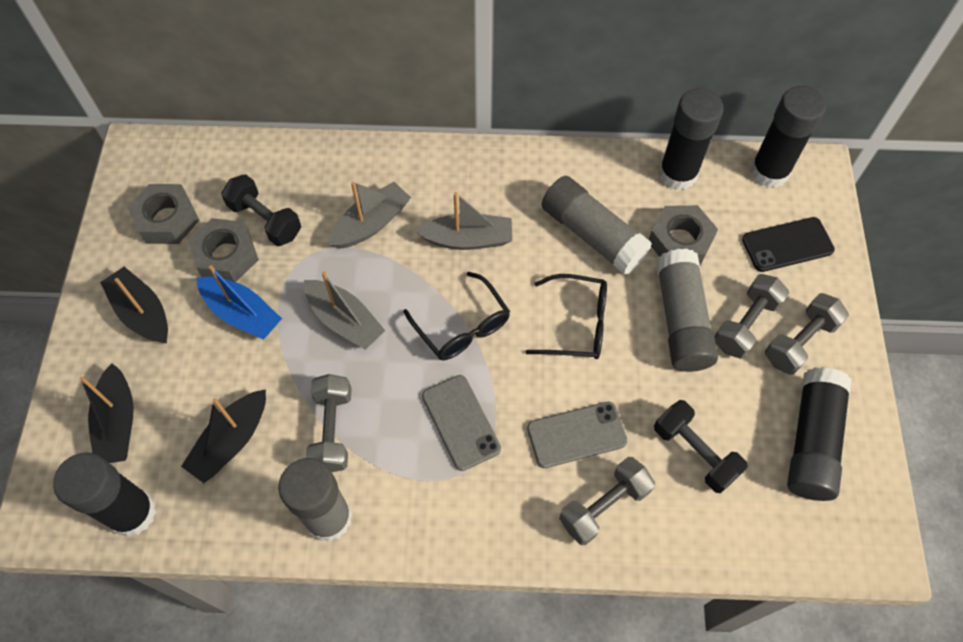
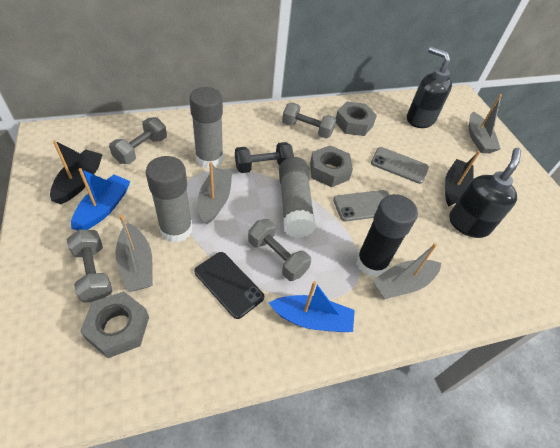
black boat: 3 -> 2
black dumbbell: 2 -> 1
black glasses: 2 -> 0
black glue stick: 4 -> 1
black soap dispenser: 0 -> 2
blue boat: 1 -> 2
grey boat: 3 -> 4

